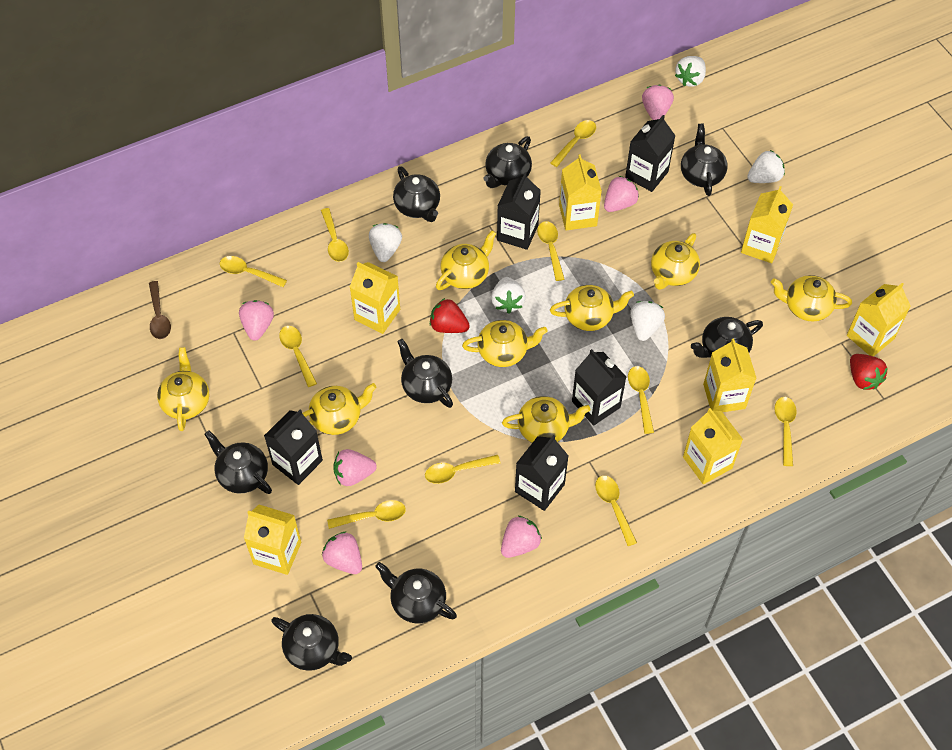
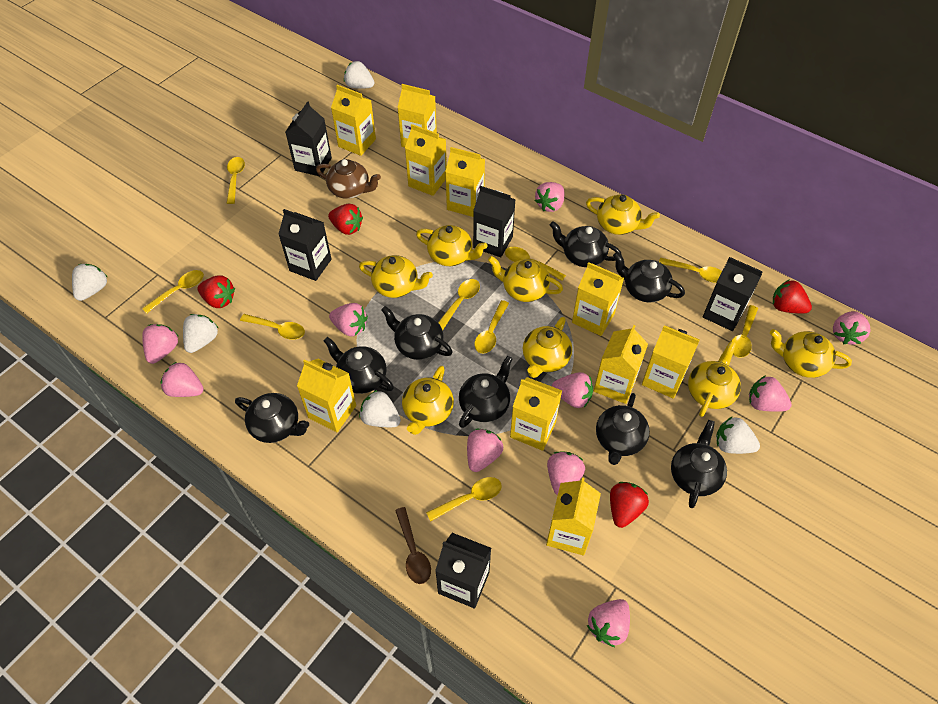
brown teapot: 0 -> 1
pink strawberry: 6 -> 10
red strawberry: 2 -> 4
yellow carton: 7 -> 10
yellow spoon: 10 -> 9

